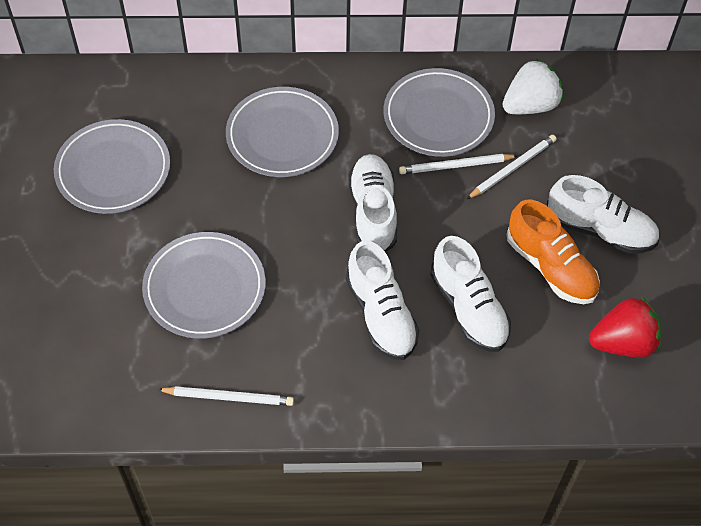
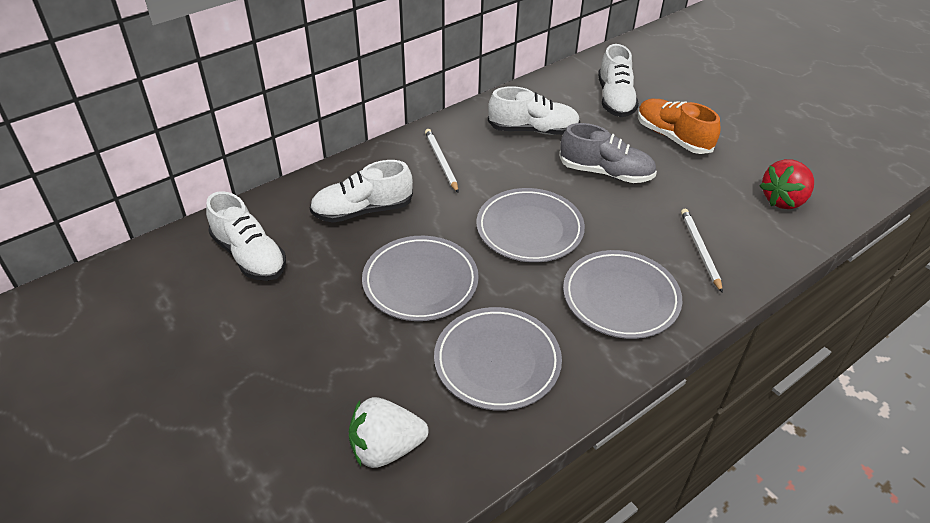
grey shoe: 0 -> 1
white pencil: 3 -> 2

